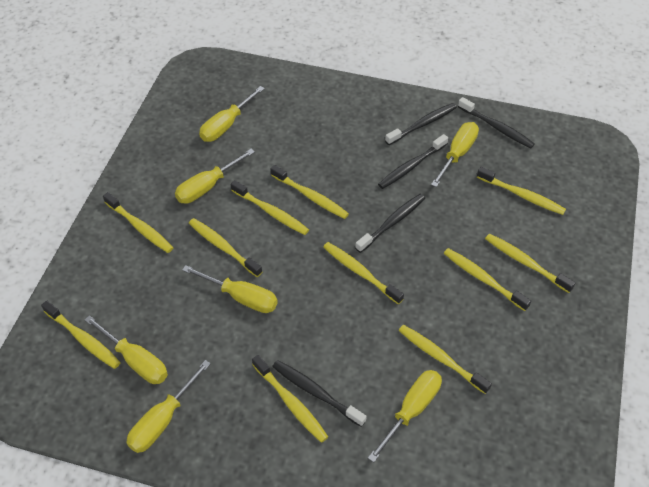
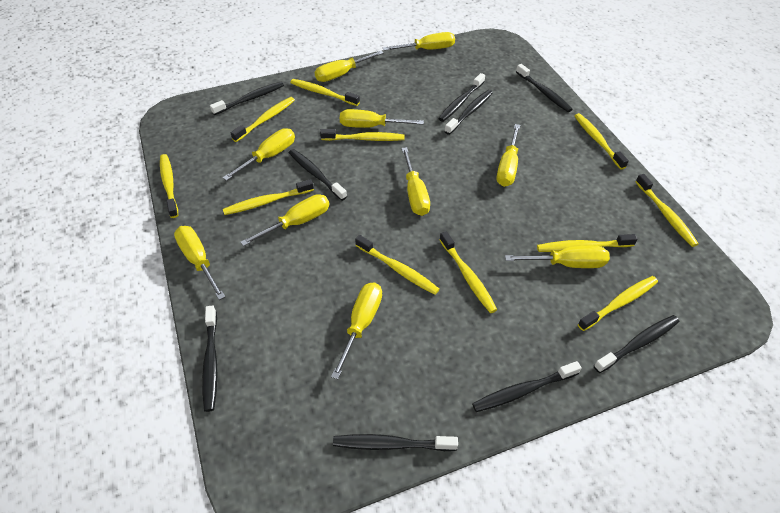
black toothbrush: 5 -> 9
yellow screwdriver: 7 -> 10

